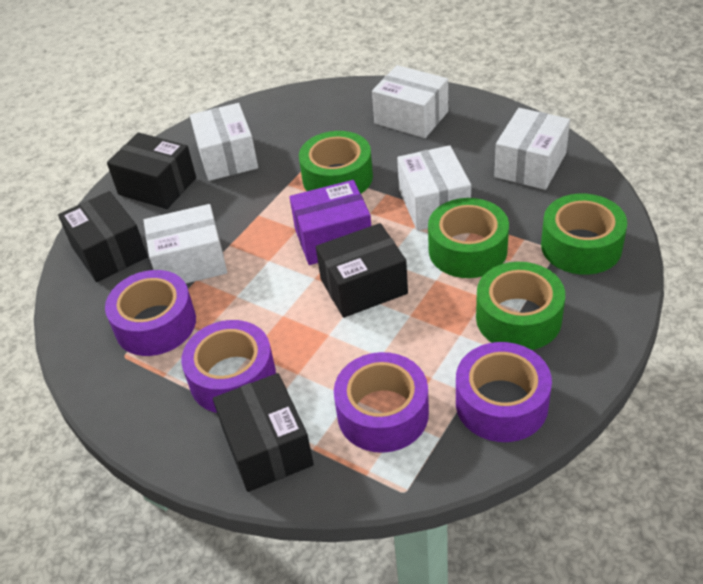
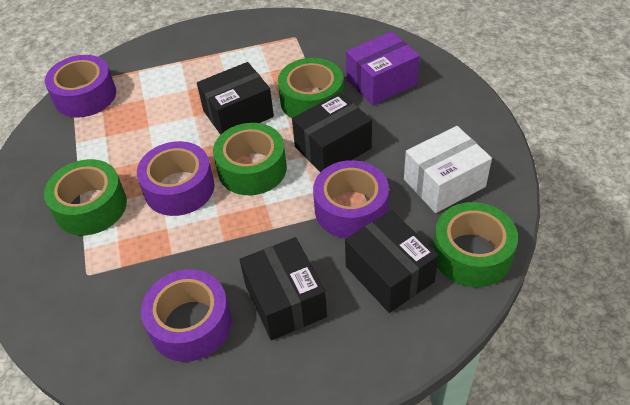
white box: 5 -> 1

